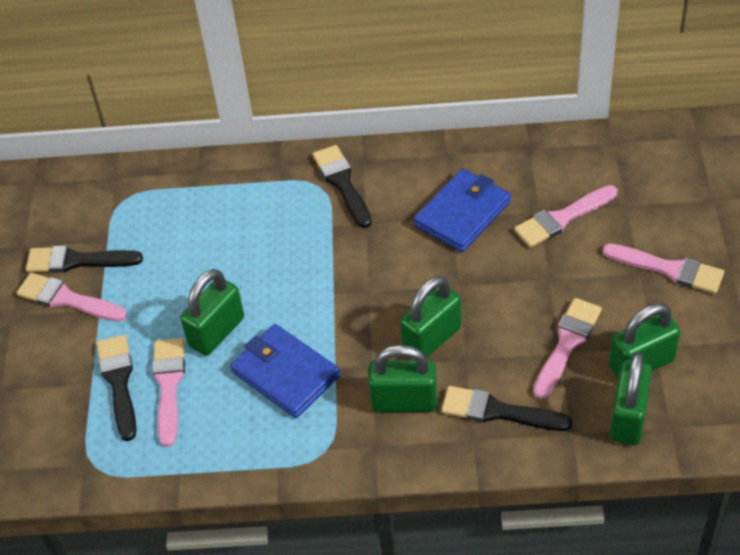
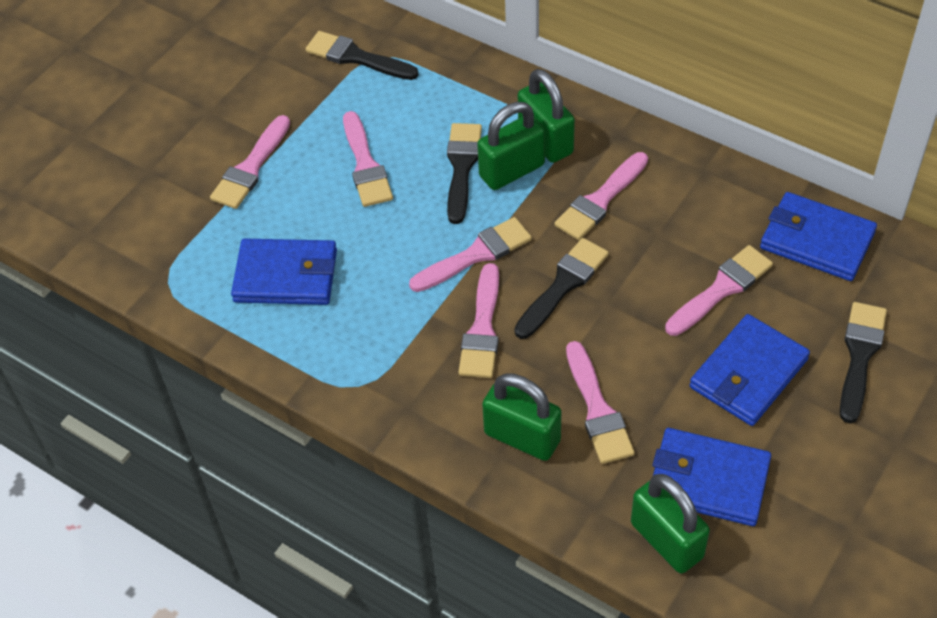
blue wallet: 2 -> 4
green padlock: 5 -> 4
pink brush: 5 -> 7

